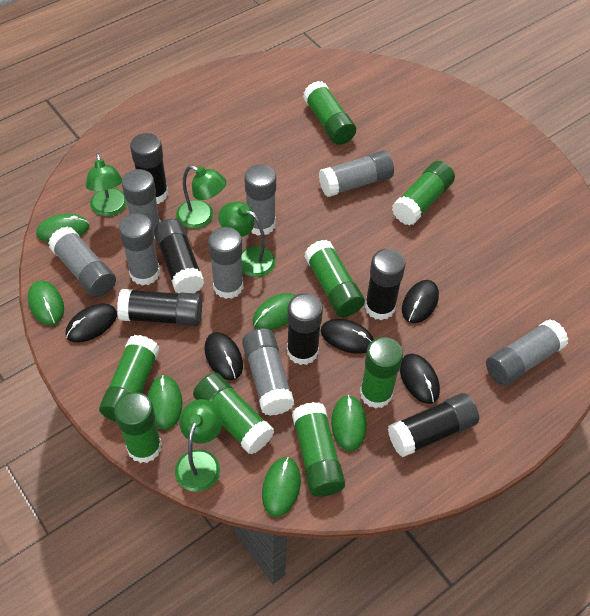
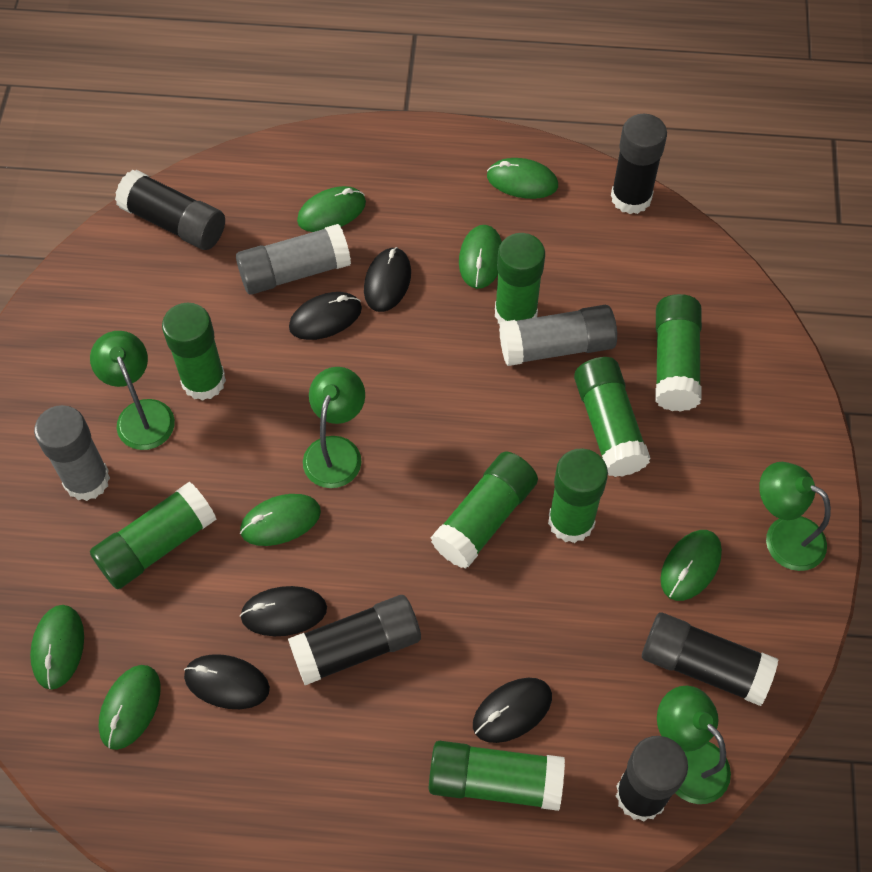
black glue stick: 6 -> 5
green mouse: 6 -> 7
grey glue stick: 8 -> 3

